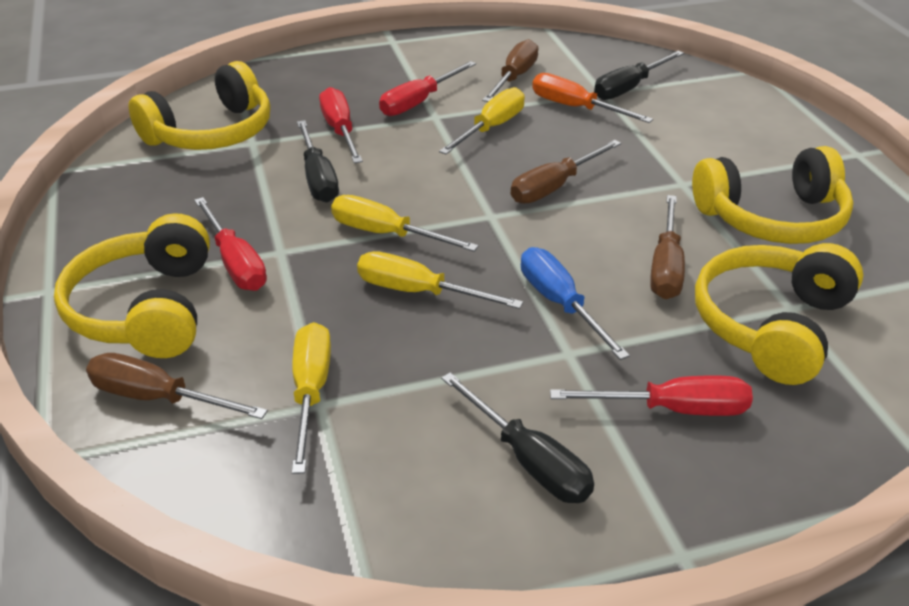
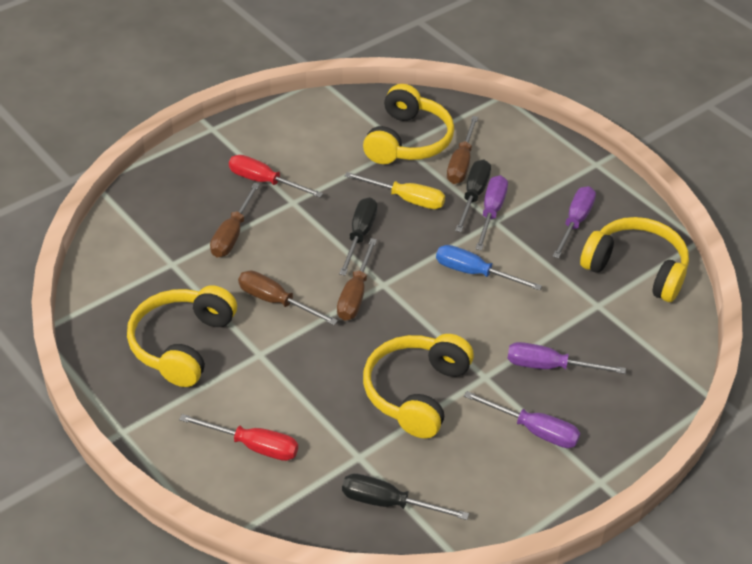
orange screwdriver: 1 -> 0
purple screwdriver: 0 -> 4
red screwdriver: 4 -> 2
yellow screwdriver: 4 -> 1

